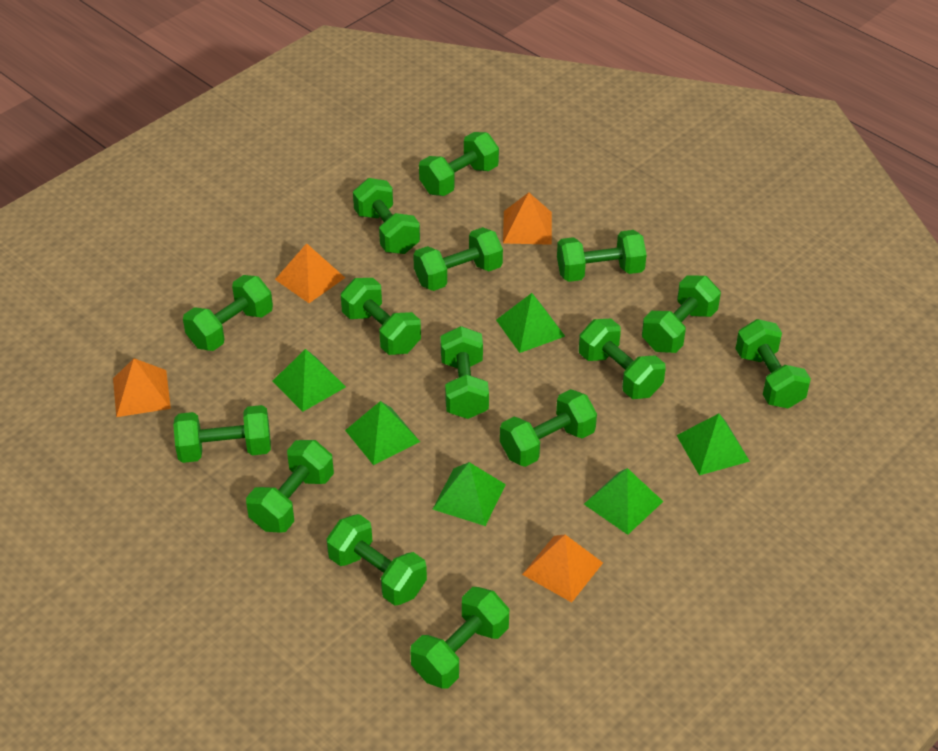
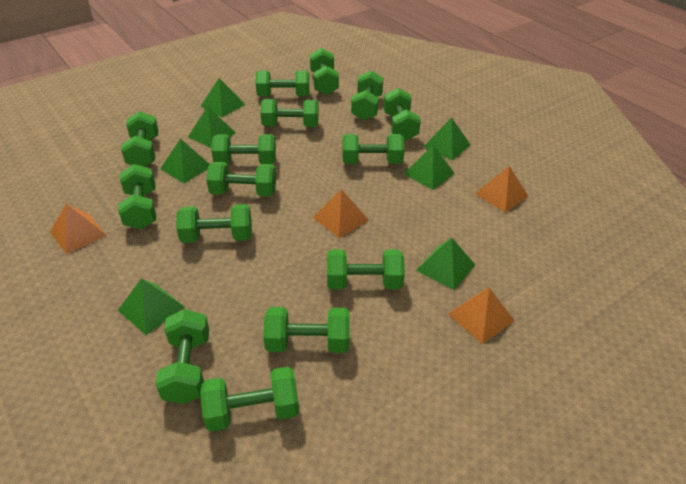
green pyramid: 6 -> 7

